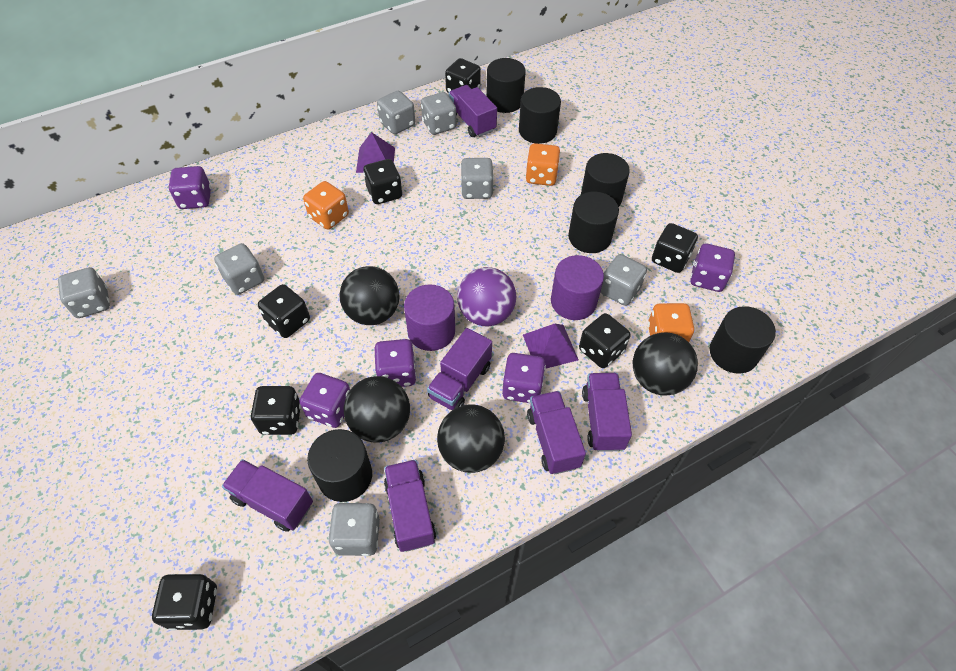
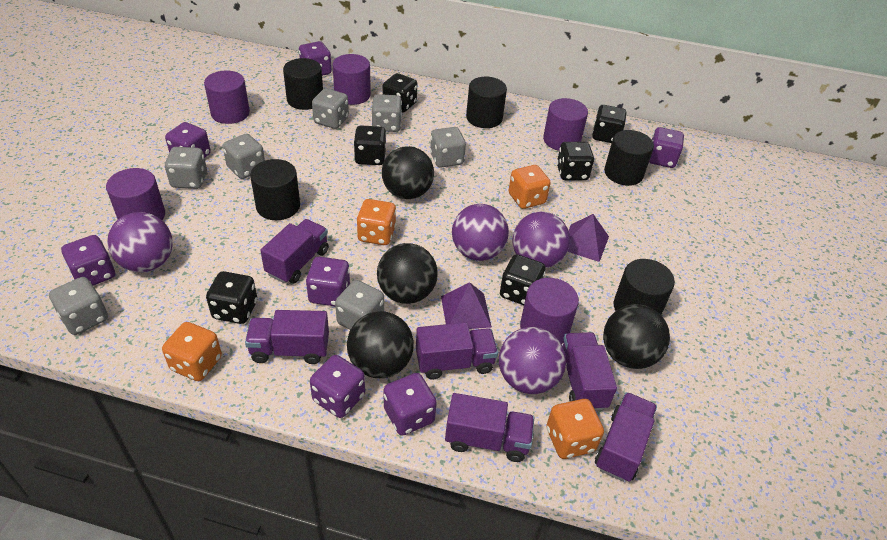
black cylinder: 6 -> 5
black dice: 7 -> 6
orange dice: 3 -> 4
purple ball: 1 -> 4
purple cylinder: 2 -> 5
purple dice: 5 -> 7

